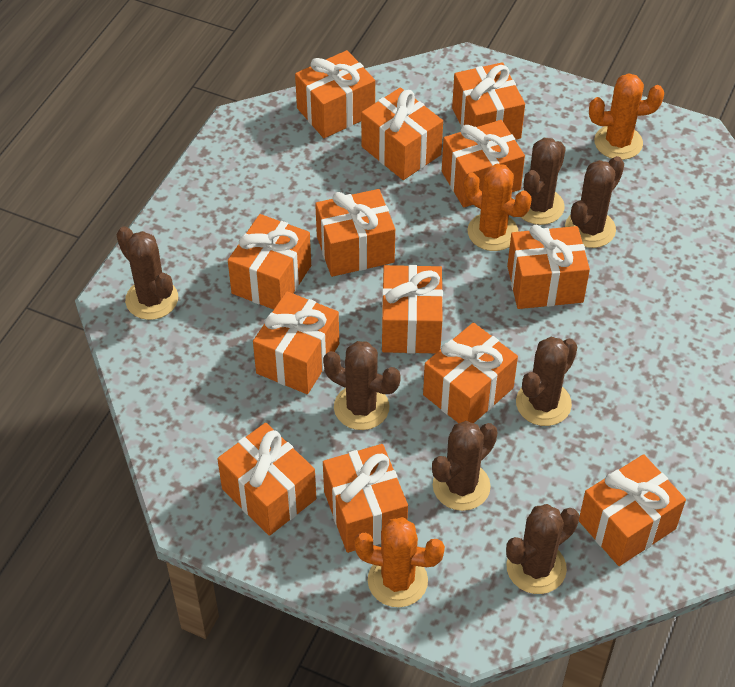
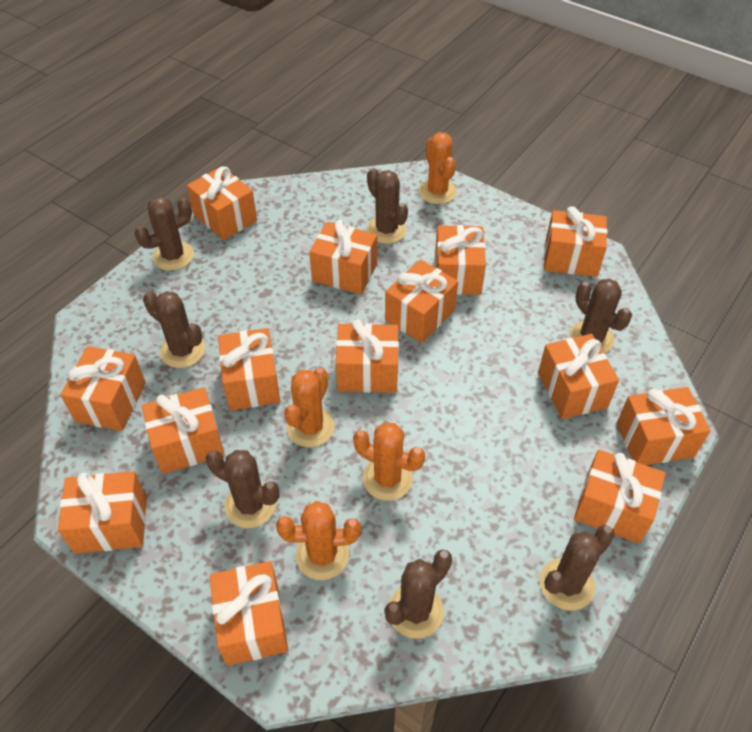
orange cactus: 3 -> 4
orange gift: 13 -> 14

